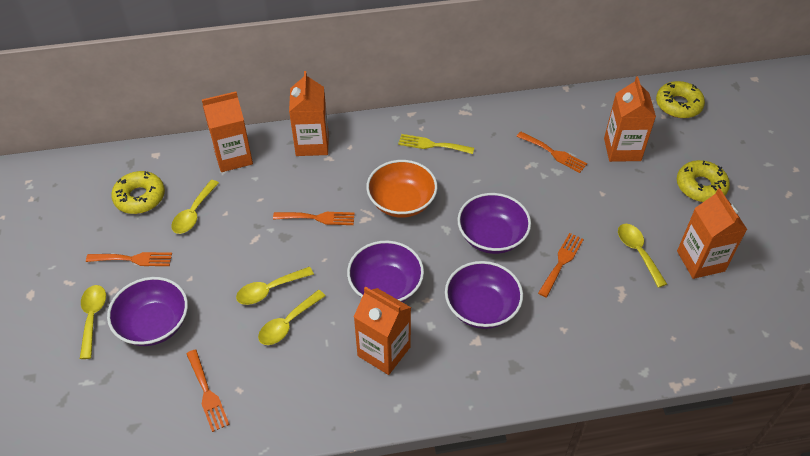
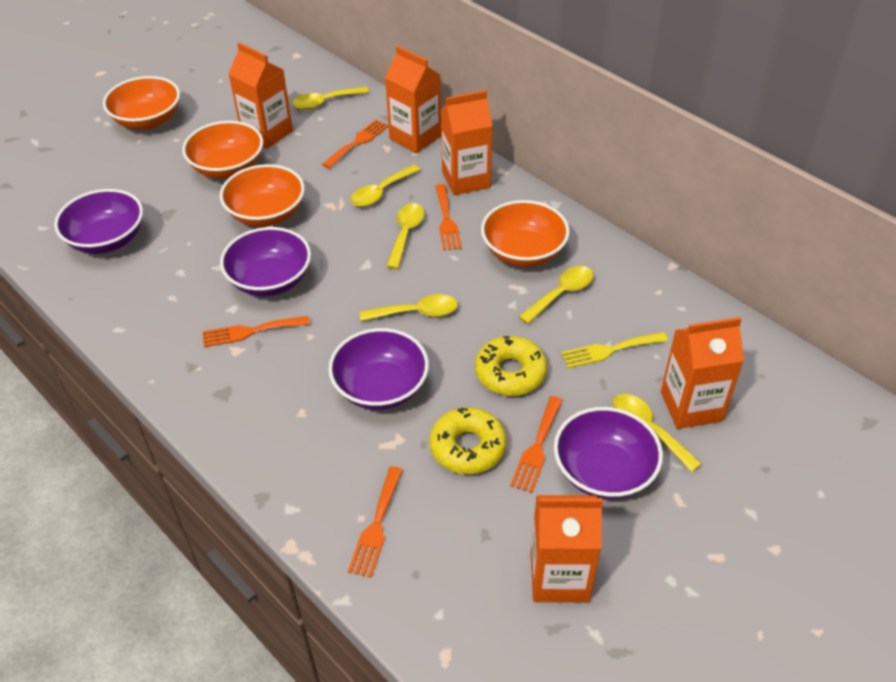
orange bowl: 1 -> 4
yellow donut: 3 -> 2
yellow spoon: 5 -> 6

